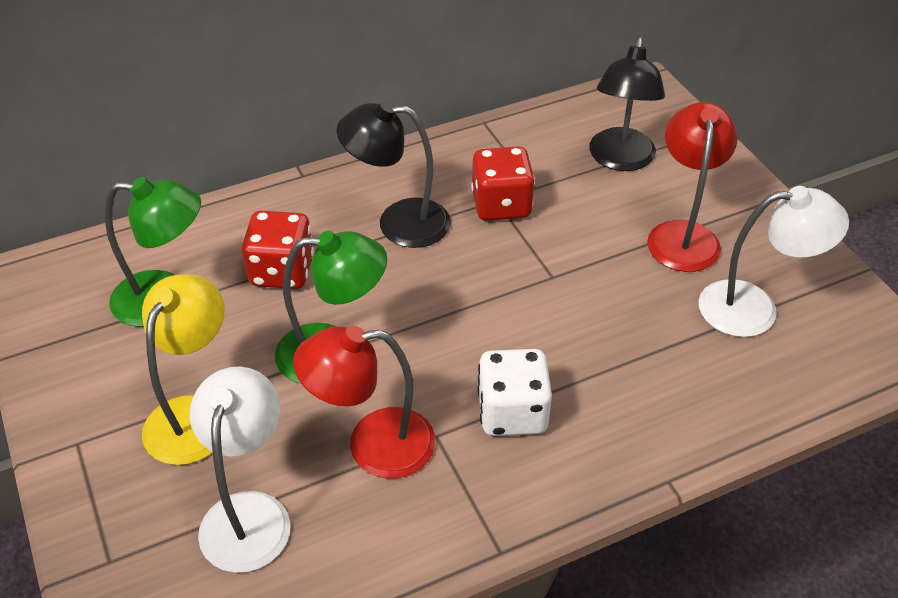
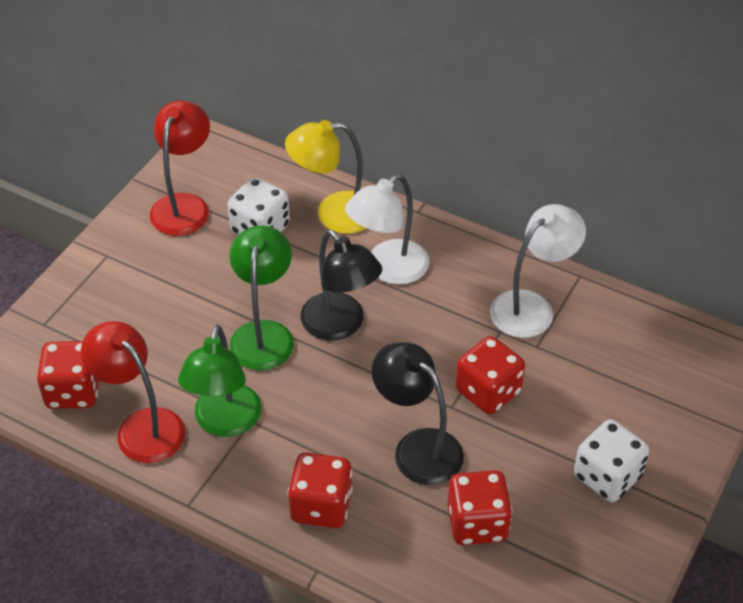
red dice: 2 -> 4
white dice: 1 -> 2

